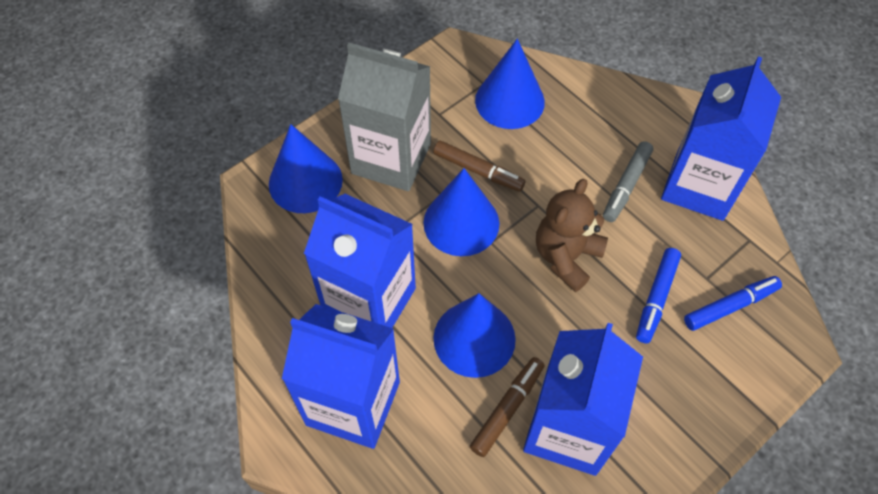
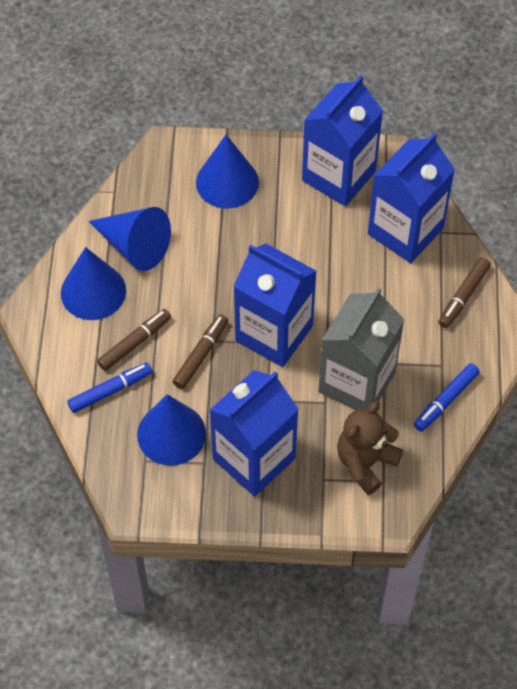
brown marker: 2 -> 3
grey marker: 1 -> 0

